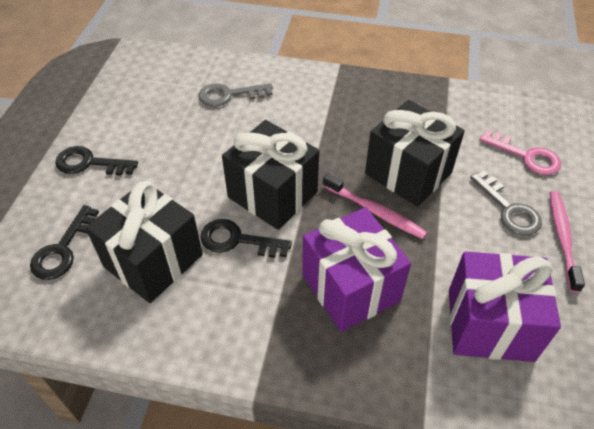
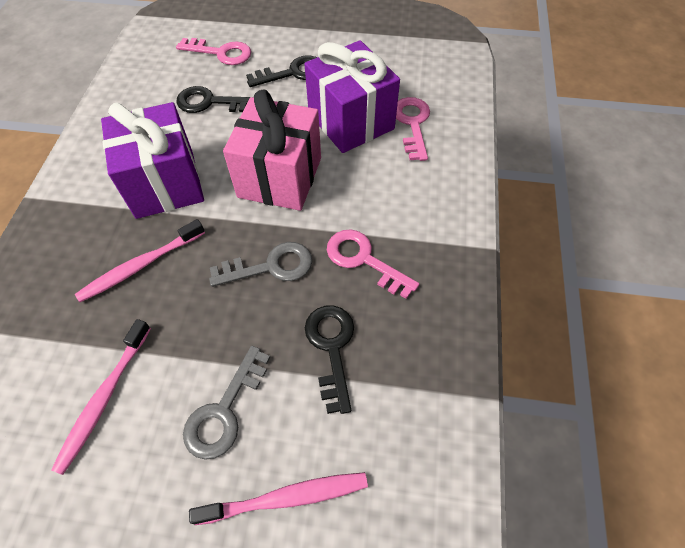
black gift: 3 -> 0
pink gift: 0 -> 1
pink key: 1 -> 3
pink toothbrush: 2 -> 3

